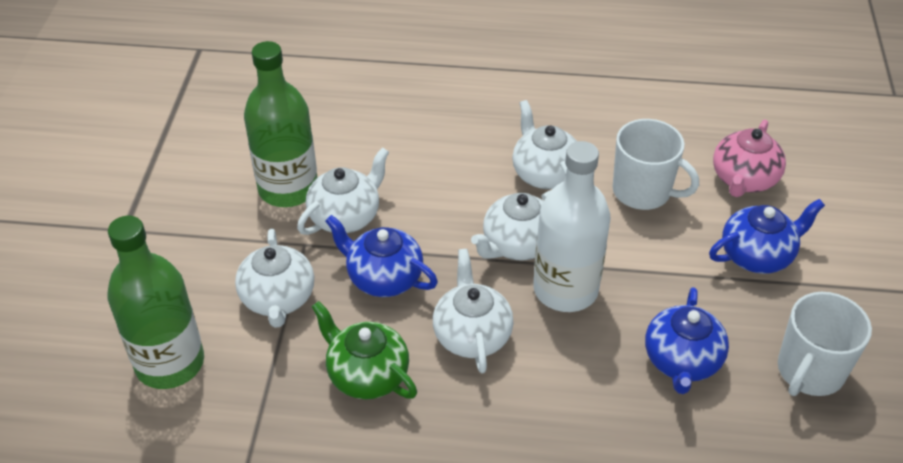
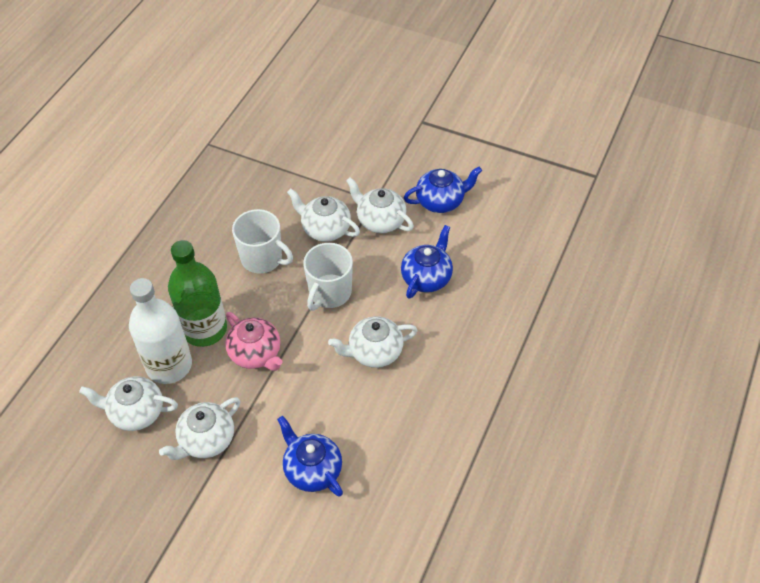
green bottle: 2 -> 1
green teapot: 1 -> 0

